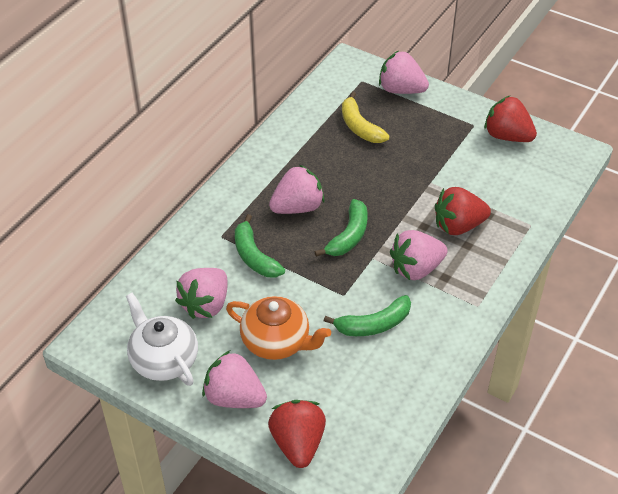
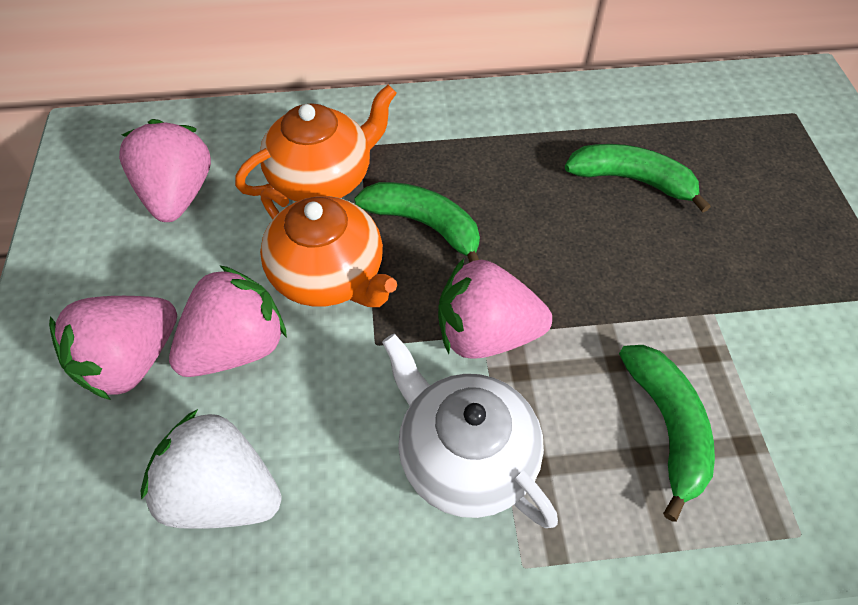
orange teapot: 1 -> 2
pink strawberry: 5 -> 4
red strawberry: 3 -> 0
white strawberry: 0 -> 1
yellow banana: 1 -> 0

